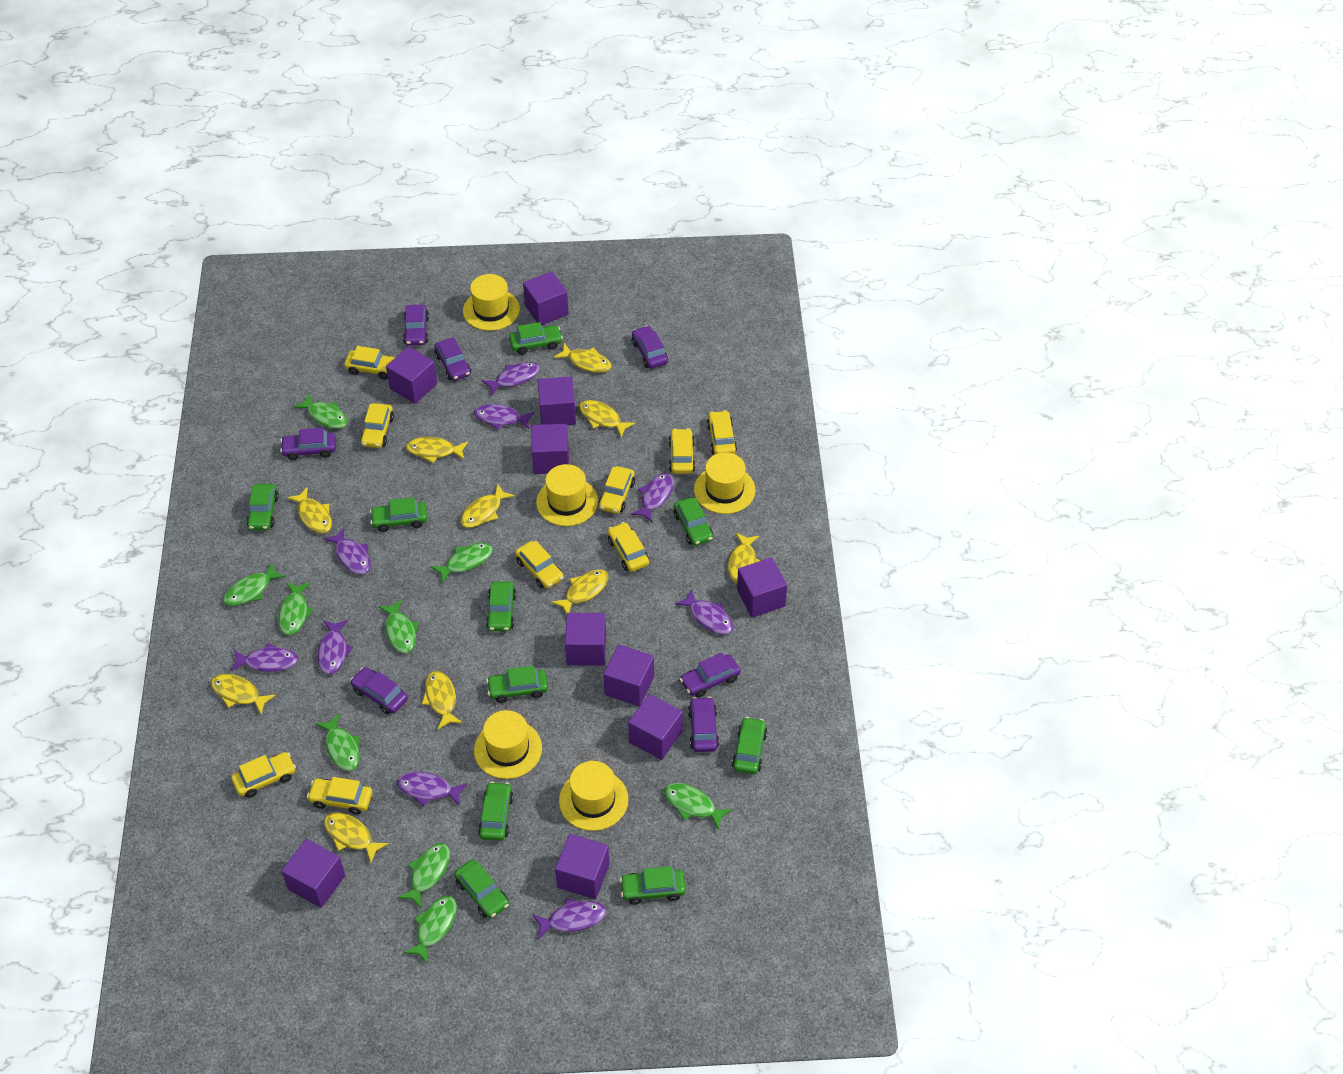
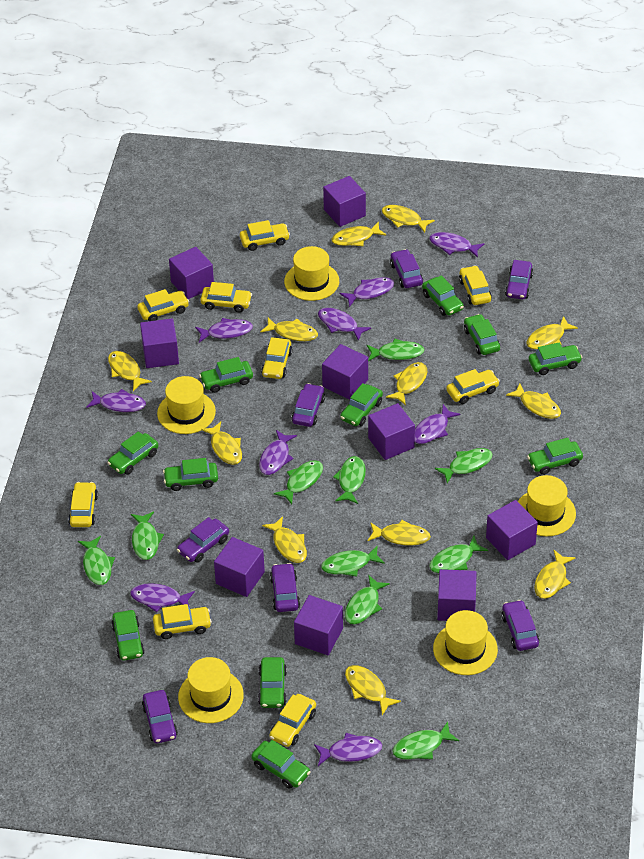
green car: 10 -> 11
green fish: 9 -> 10
purple cube: 10 -> 9
yellow fish: 10 -> 12

